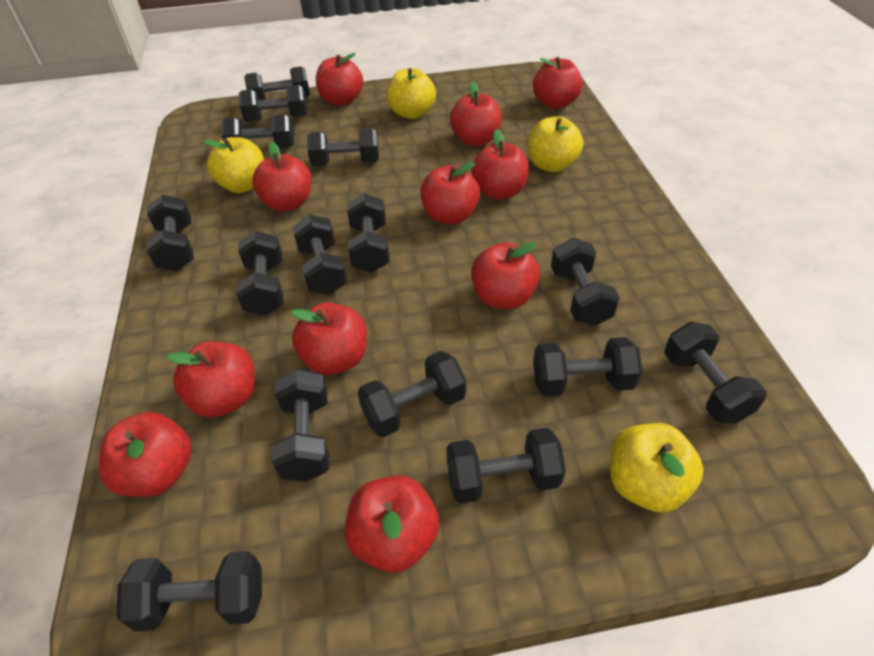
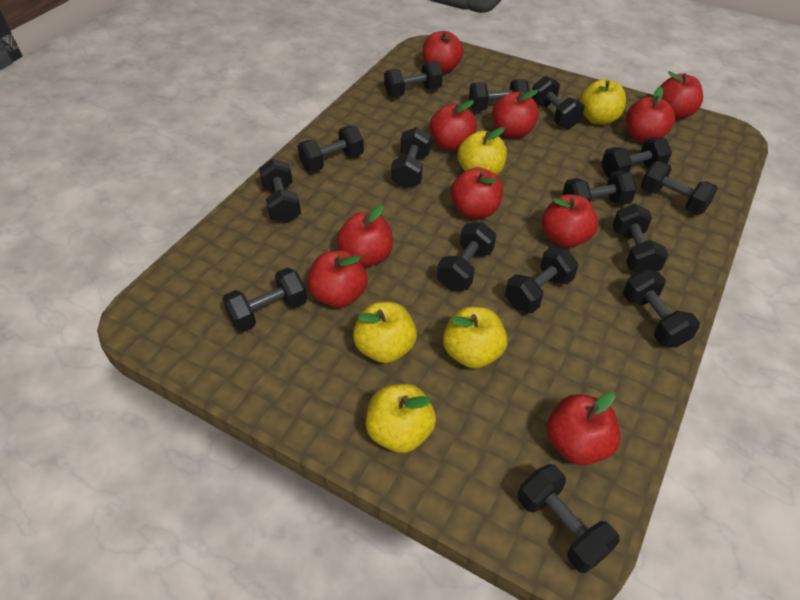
red apple: 11 -> 10
yellow apple: 4 -> 5

